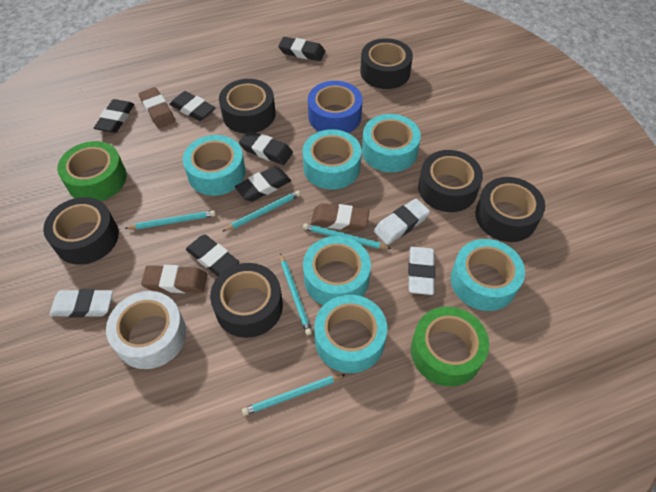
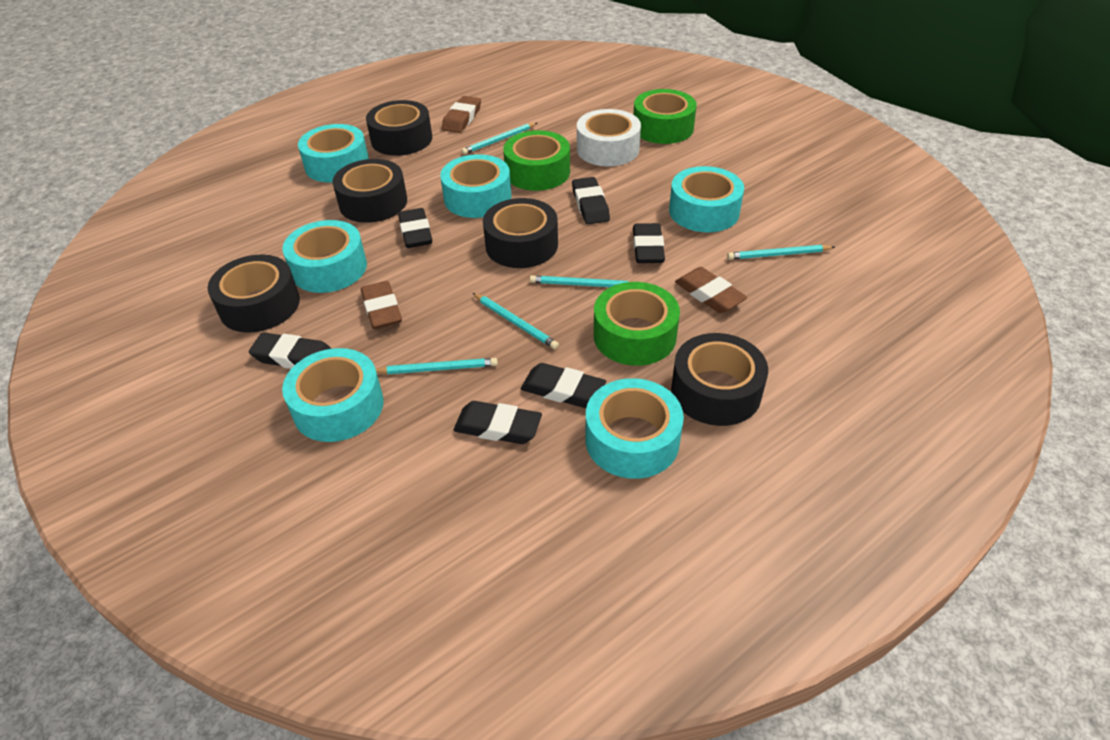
black tape: 6 -> 5
blue tape: 1 -> 0
green tape: 2 -> 3
white eraser: 3 -> 0

